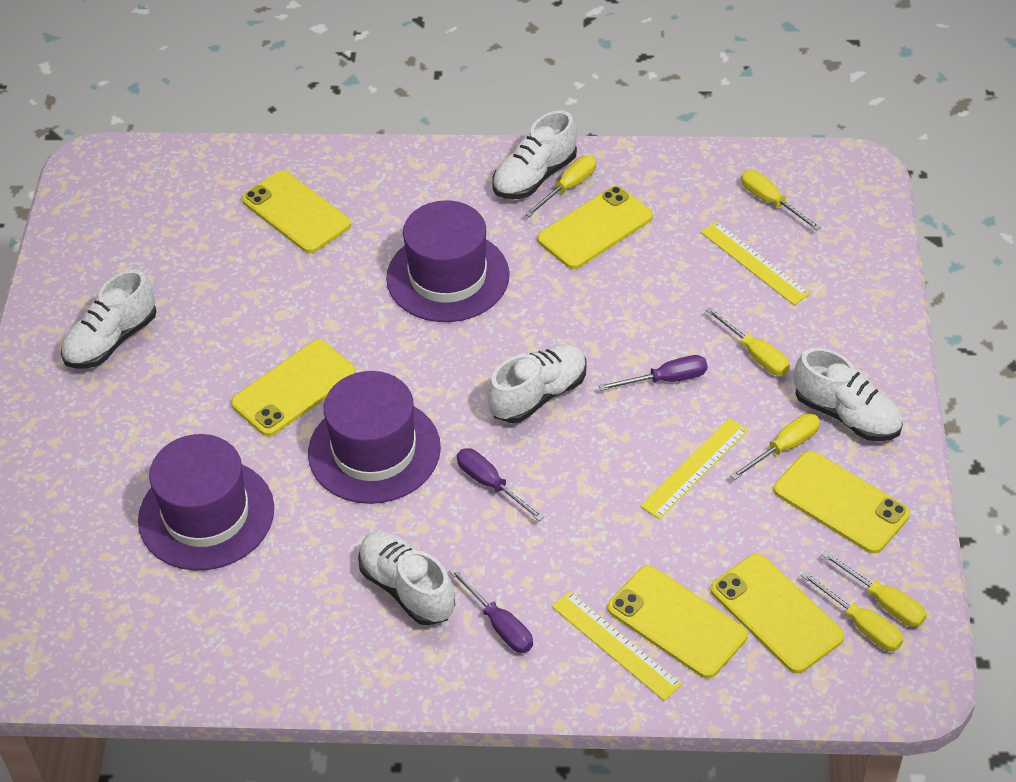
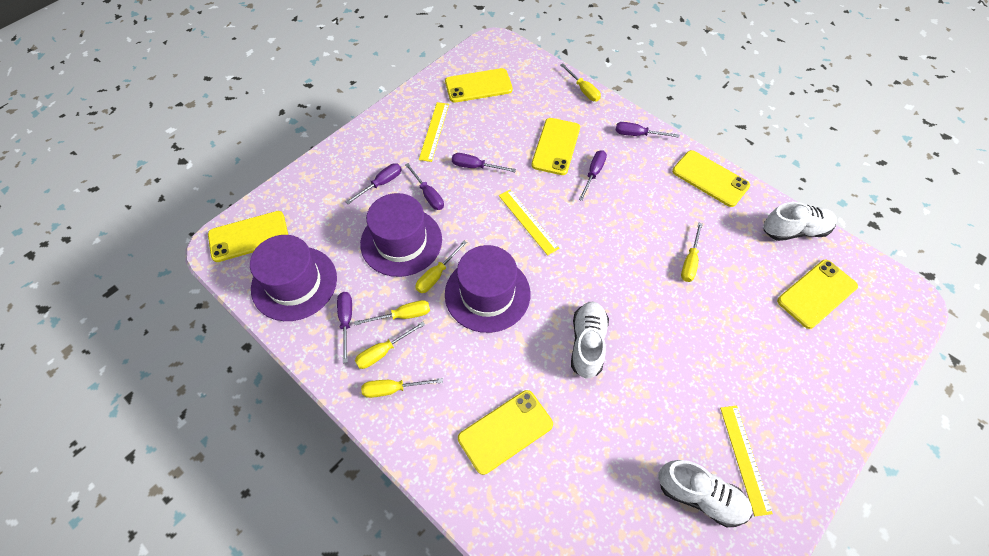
purple screwdriver: 3 -> 6
white shoe: 5 -> 3

